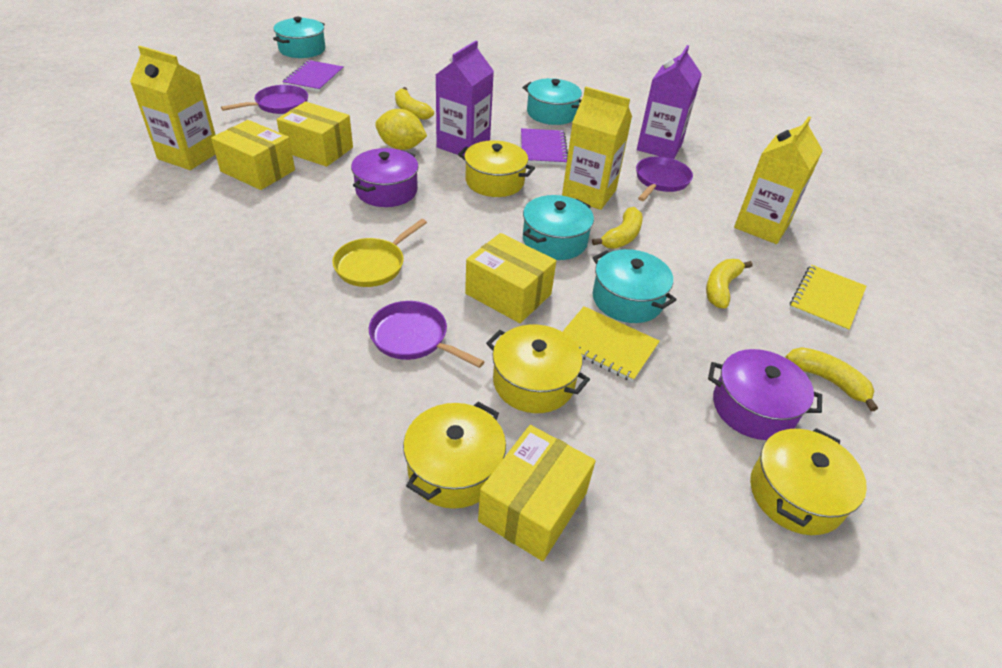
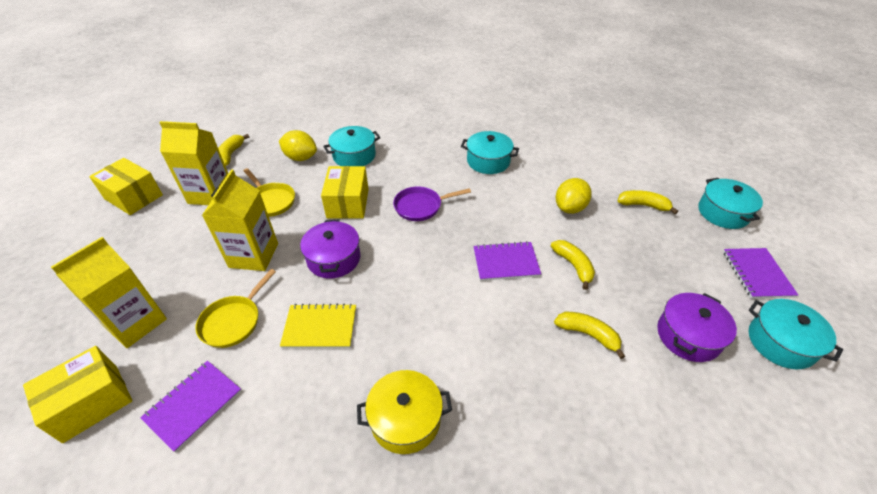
purple carton: 2 -> 0
purple notebook: 2 -> 3
purple pan: 3 -> 1
yellow box: 4 -> 3
yellow lemon: 1 -> 2
yellow notebook: 2 -> 1
yellow pan: 1 -> 2
yellow pot: 4 -> 1

